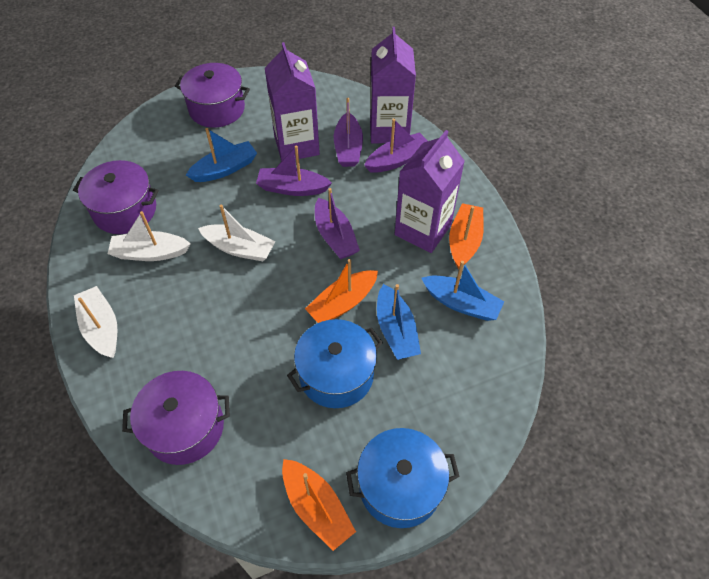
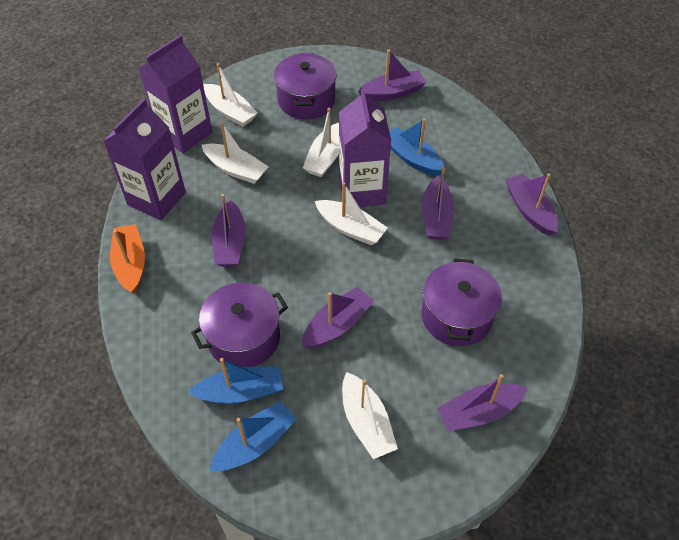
blue pot: 2 -> 0
orange boat: 3 -> 1
purple boat: 4 -> 6
white boat: 3 -> 5

